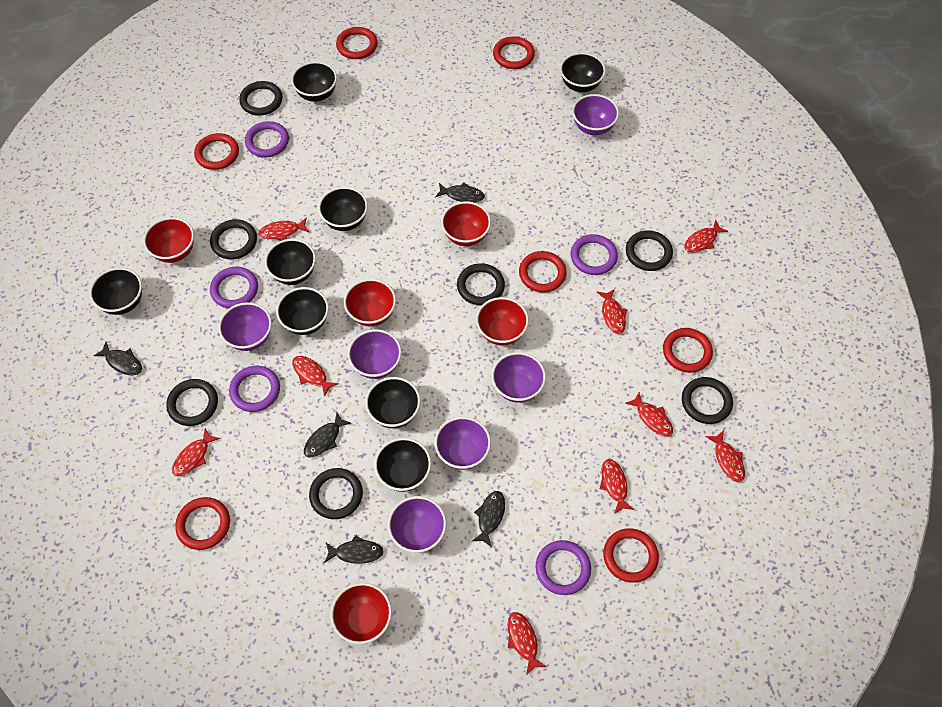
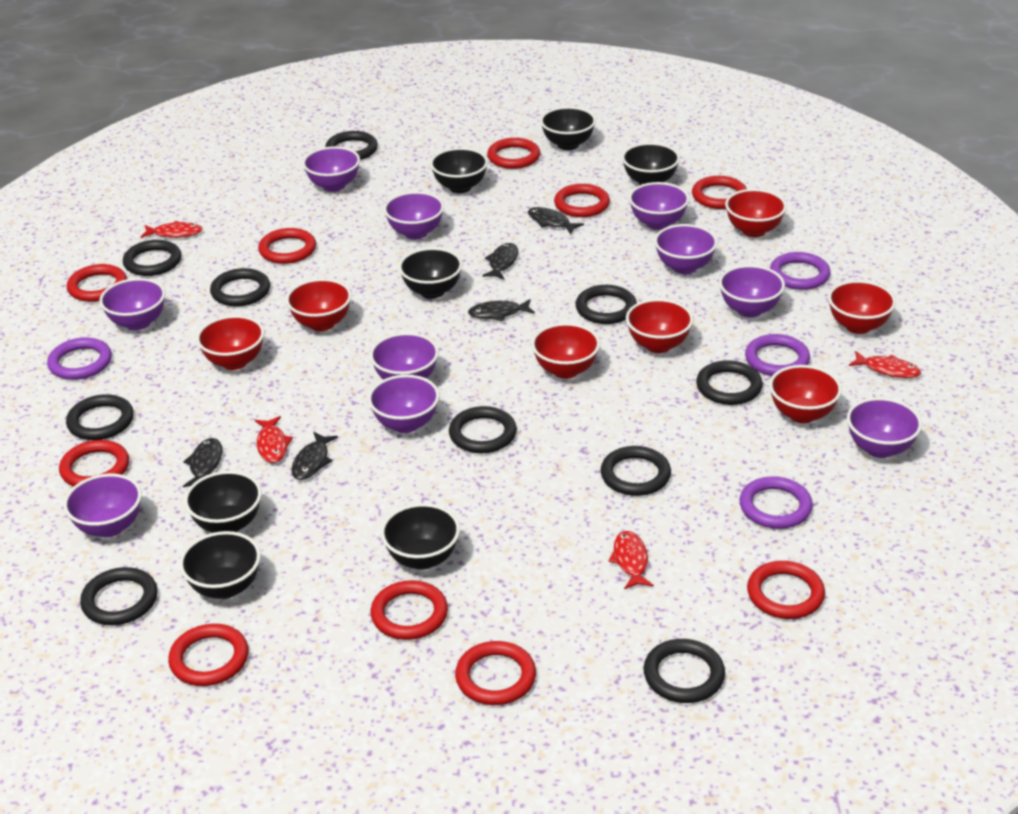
black bowl: 8 -> 7
black ring: 7 -> 10
purple bowl: 6 -> 10
purple ring: 5 -> 4
red bowl: 5 -> 7
red fish: 9 -> 4
red ring: 7 -> 10

